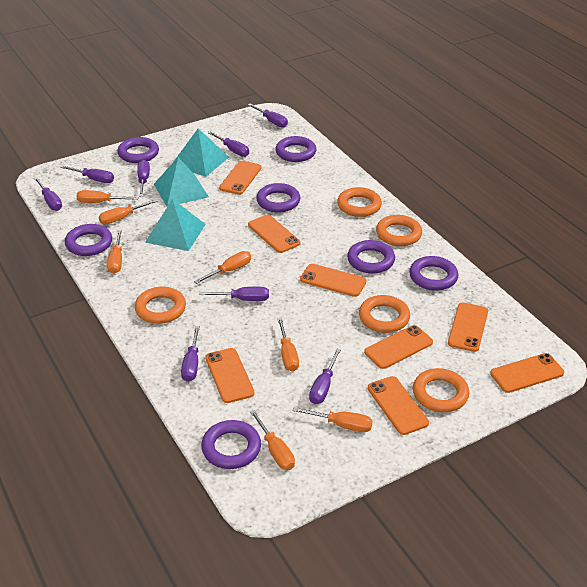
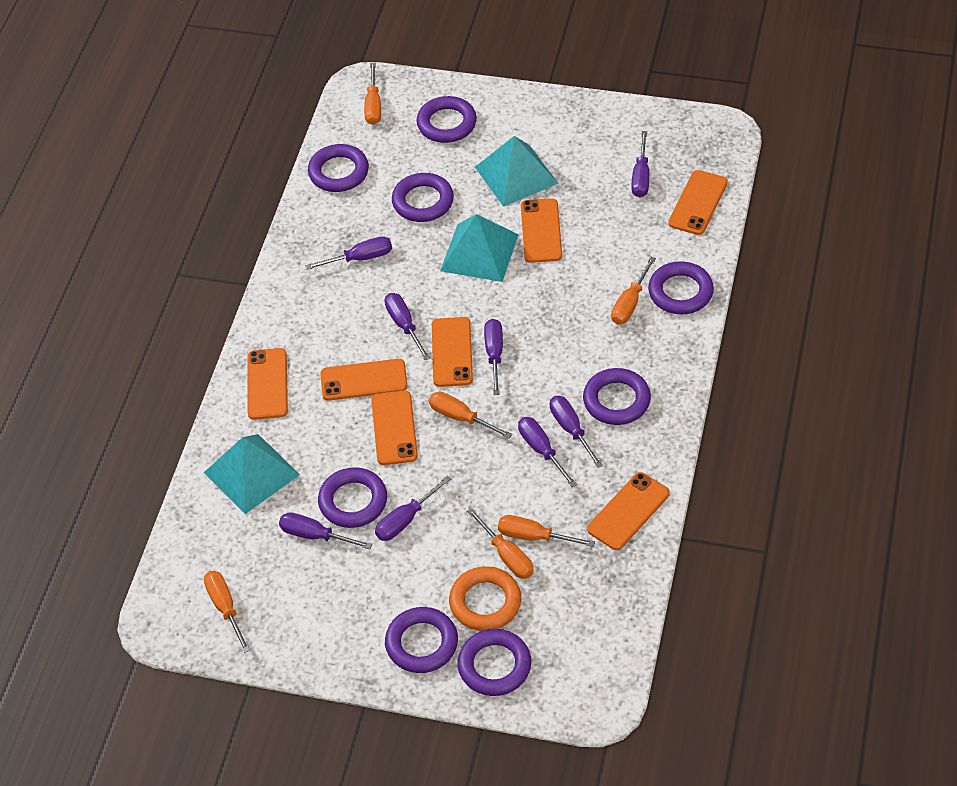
orange phone: 8 -> 7
orange ring: 5 -> 1
orange screwdriver: 7 -> 6
purple ring: 7 -> 8

